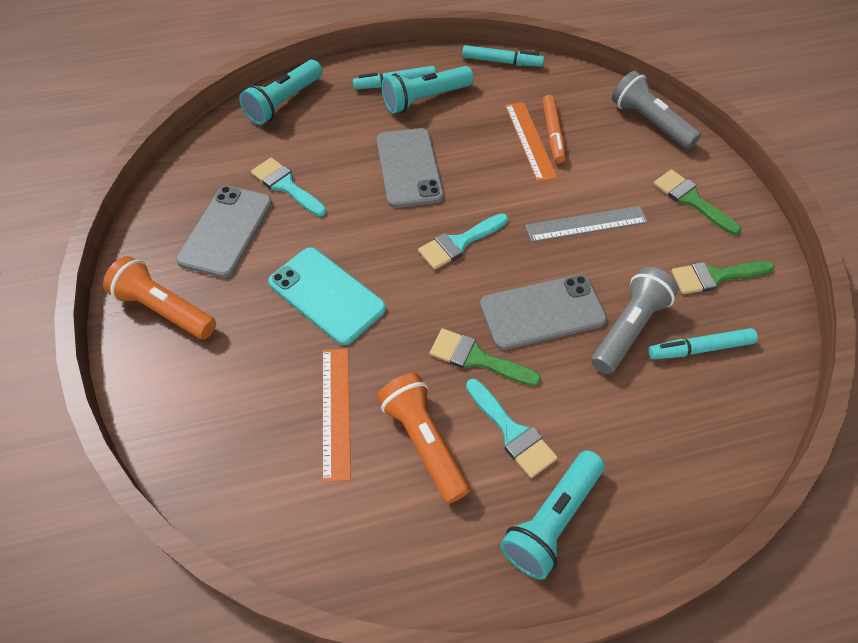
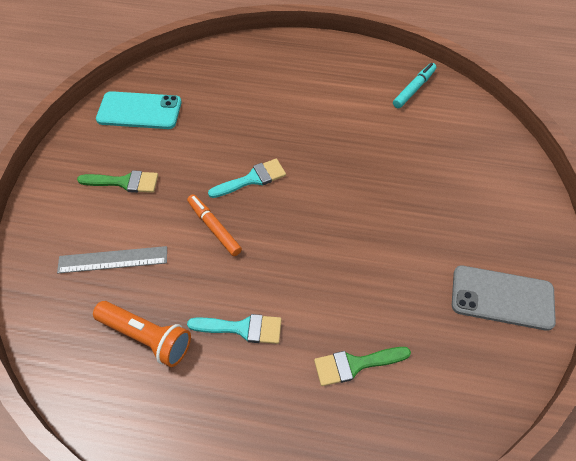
green brush: 3 -> 2
grey flashlight: 2 -> 0
grey phone: 3 -> 1
orange flashlight: 2 -> 1
orange ruler: 2 -> 0
turquoise brush: 3 -> 2
turquoise flashlight: 3 -> 0
turquoise marker: 3 -> 1

